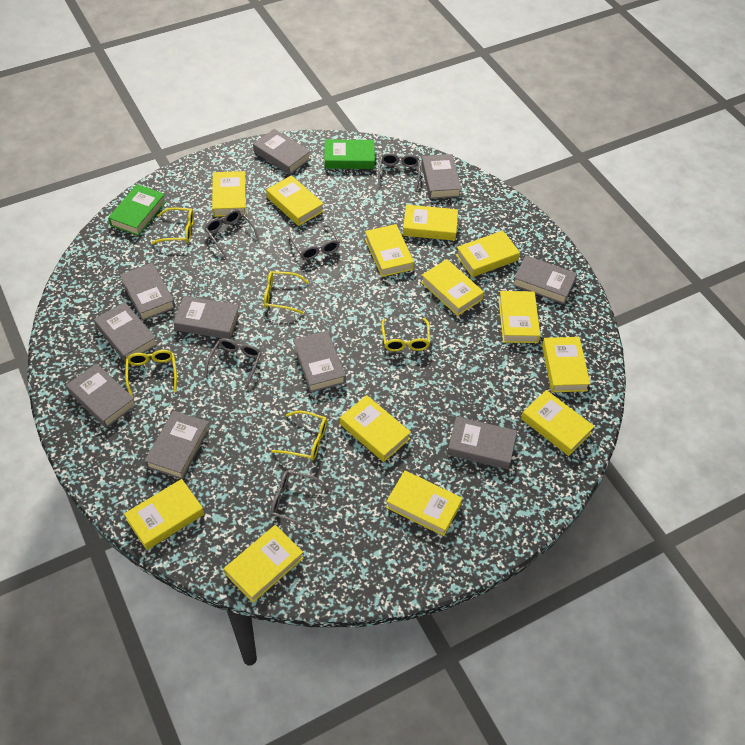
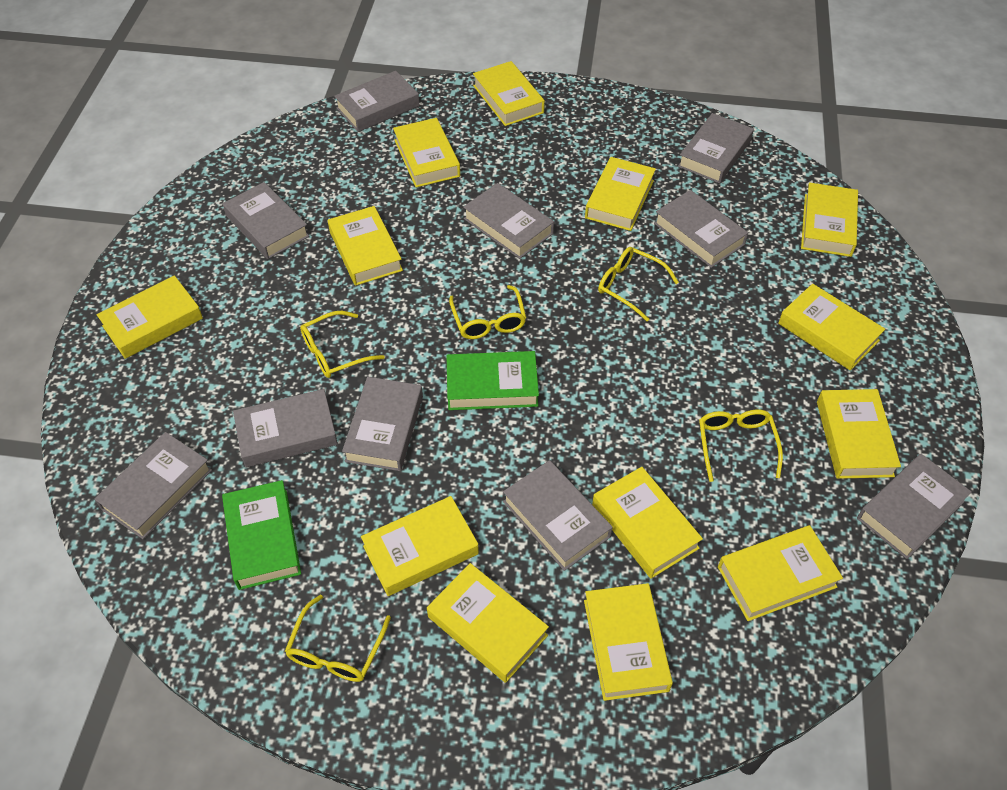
grey glasses: 5 -> 0

